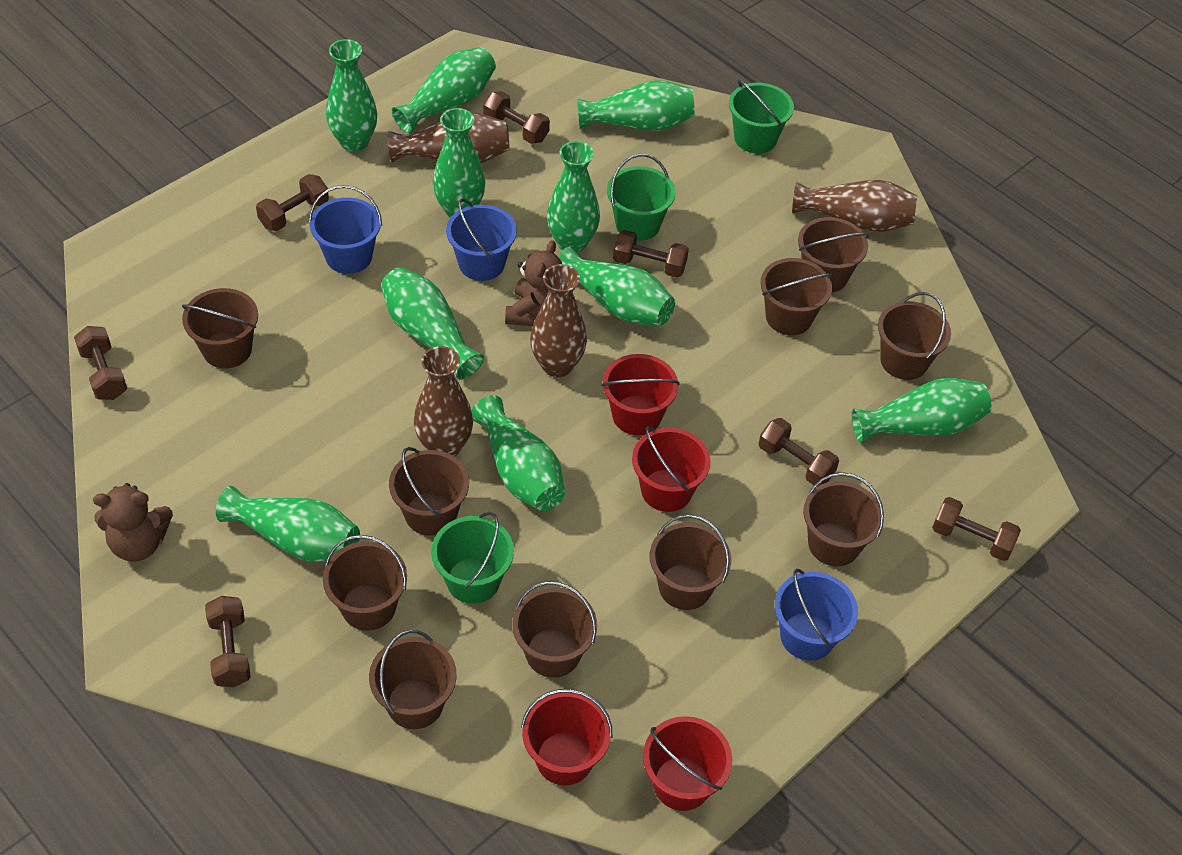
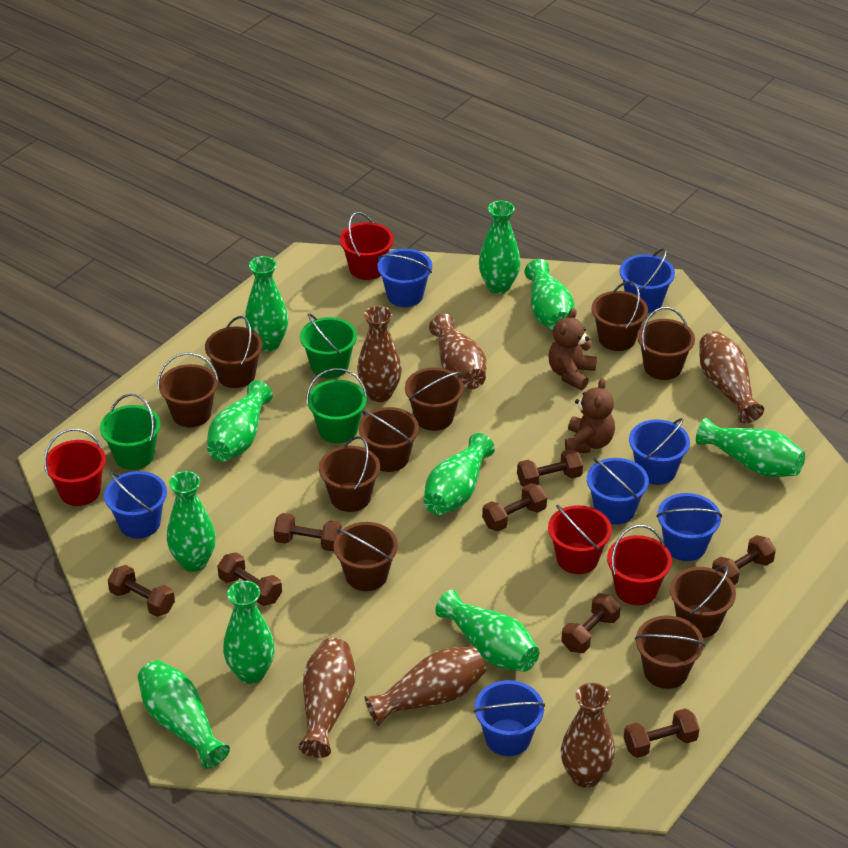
blue bucket: 3 -> 7
brown dumbbell: 7 -> 8
brown vase: 4 -> 6

